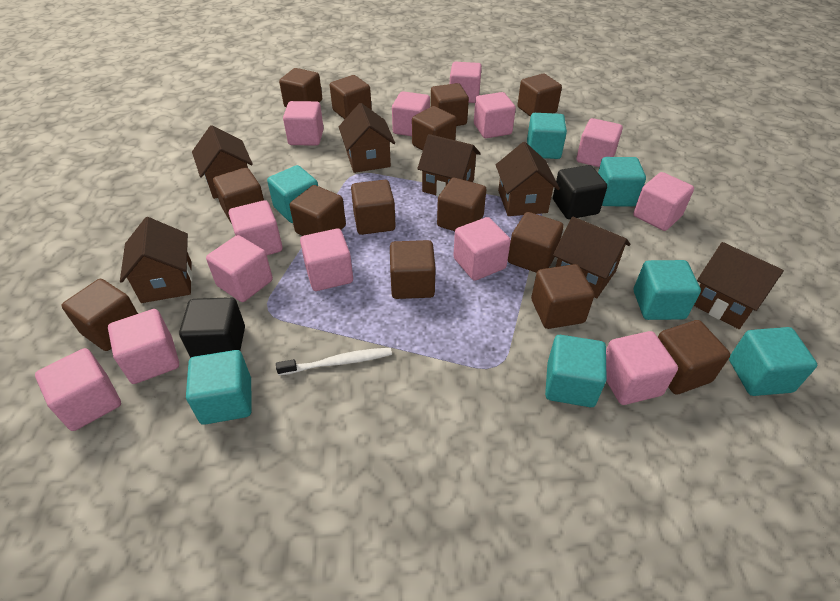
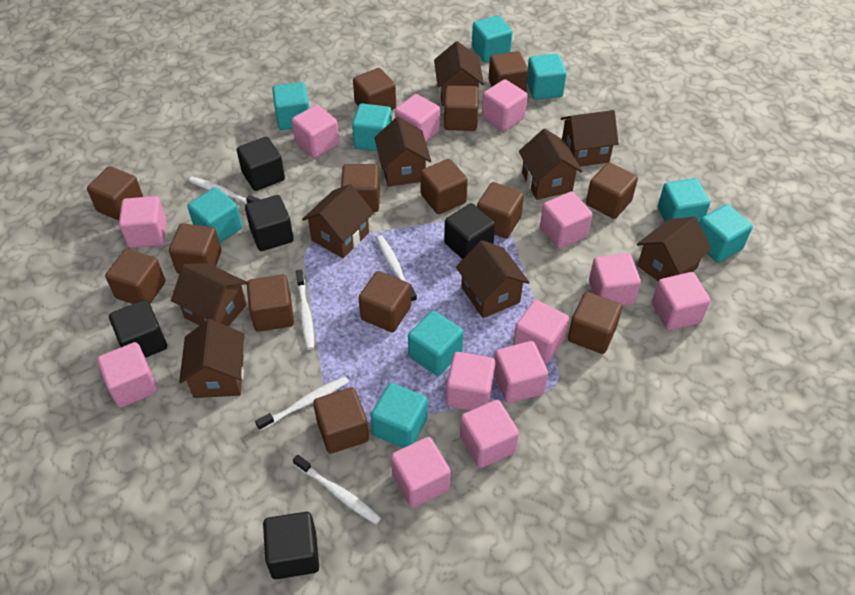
black cube: 2 -> 5
brown house: 7 -> 9
turquoise cube: 7 -> 9
white toothbrush: 1 -> 5

